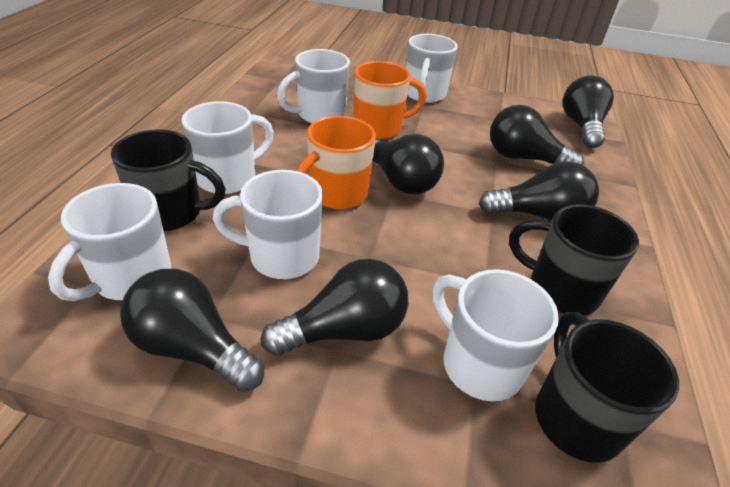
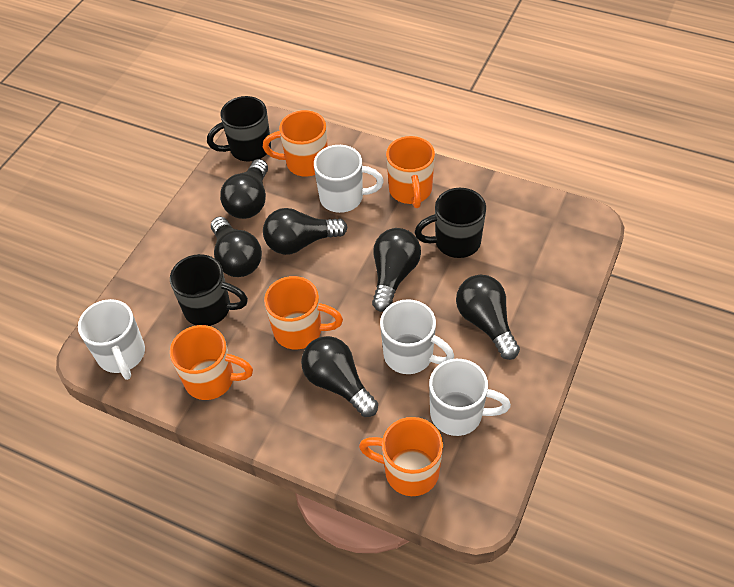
orange mug: 2 -> 5
white mug: 6 -> 4

